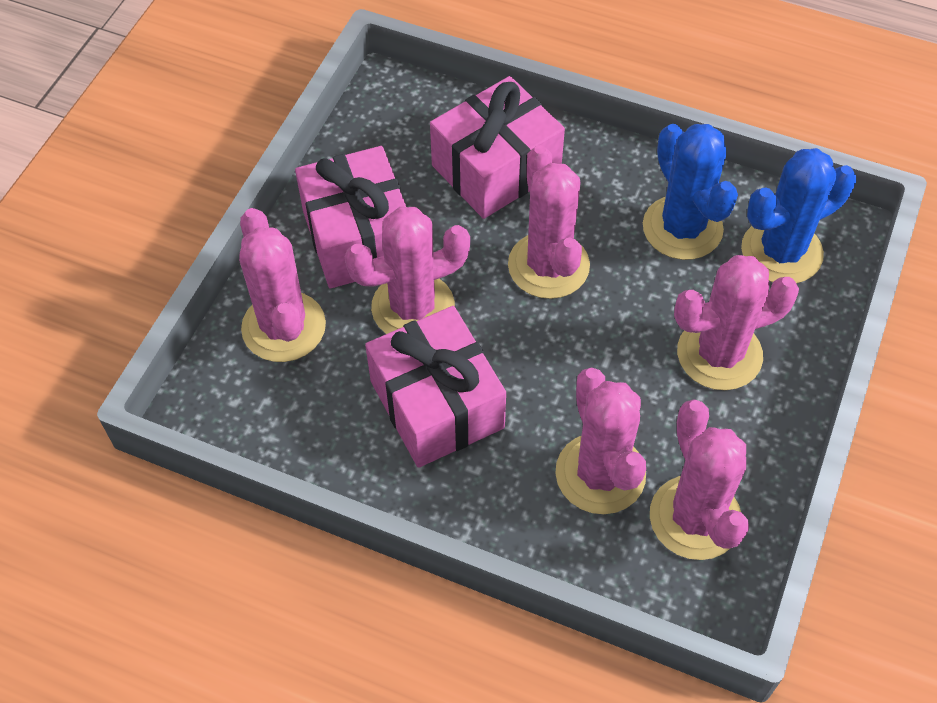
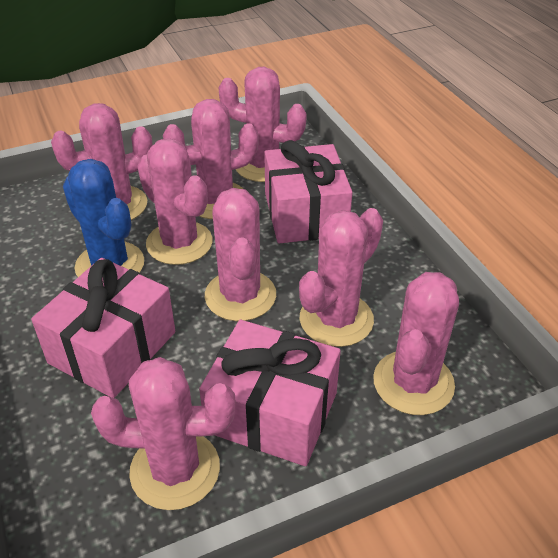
blue cactus: 2 -> 1
pink cactus: 6 -> 8

